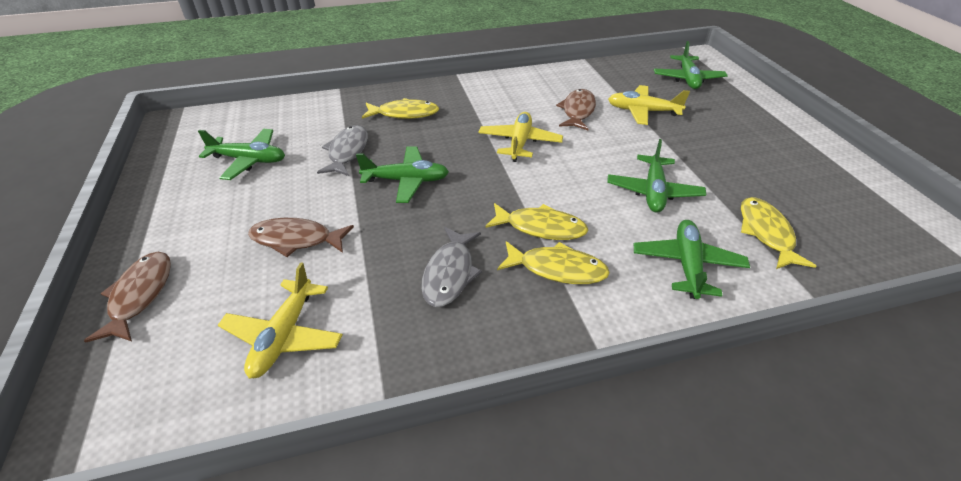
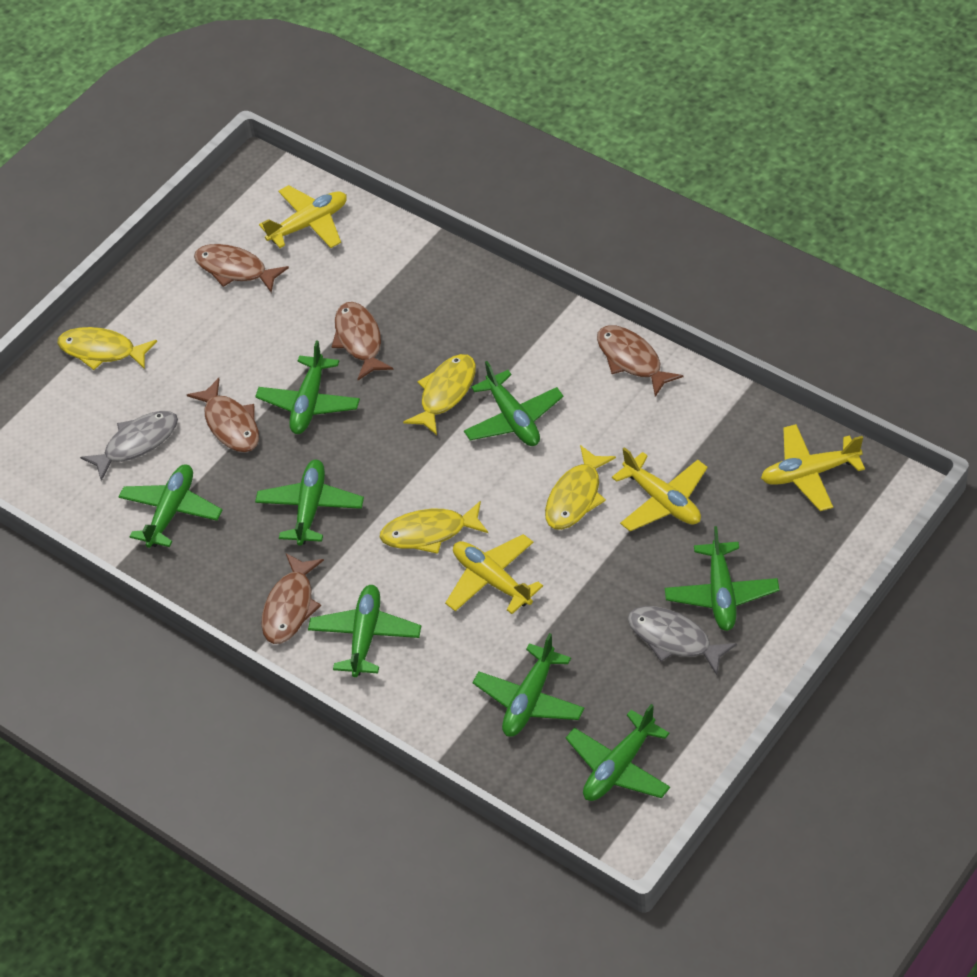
brown fish: 3 -> 5
green plane: 5 -> 8
yellow plane: 3 -> 4

